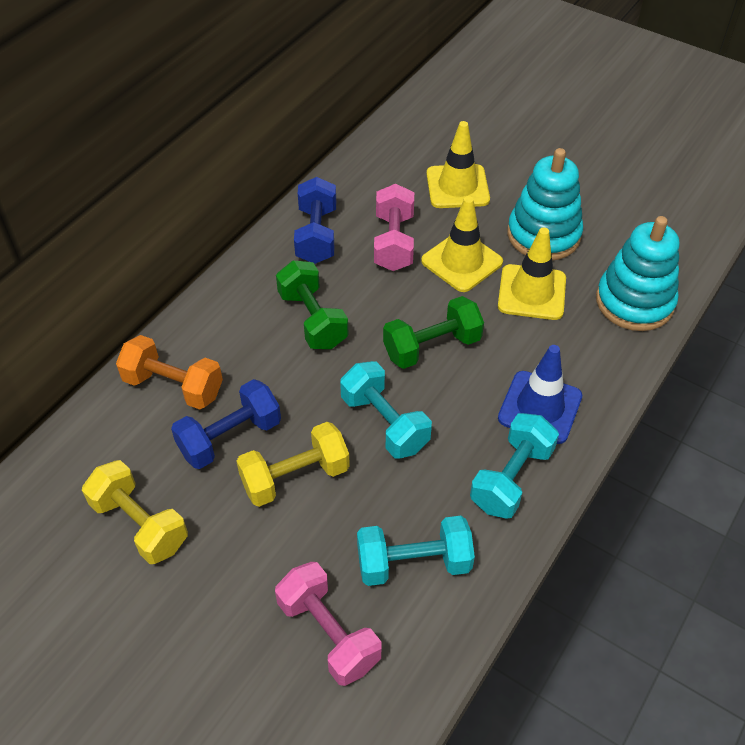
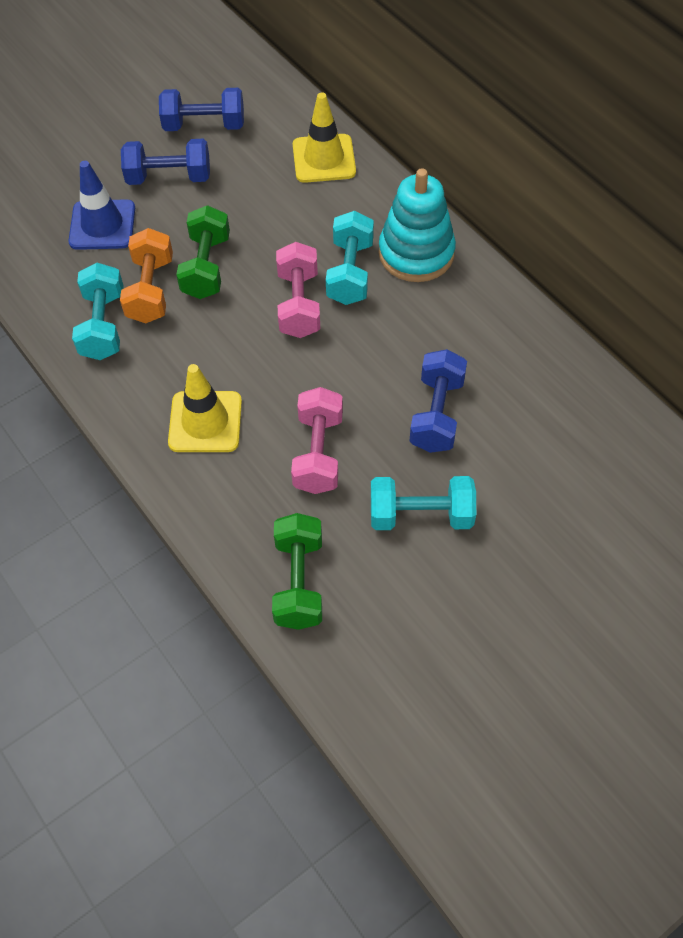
blue dumbbell: 2 -> 3
turquoise stacking toy: 2 -> 1
yellow dumbbell: 2 -> 0
yellow traffic cone: 3 -> 2

